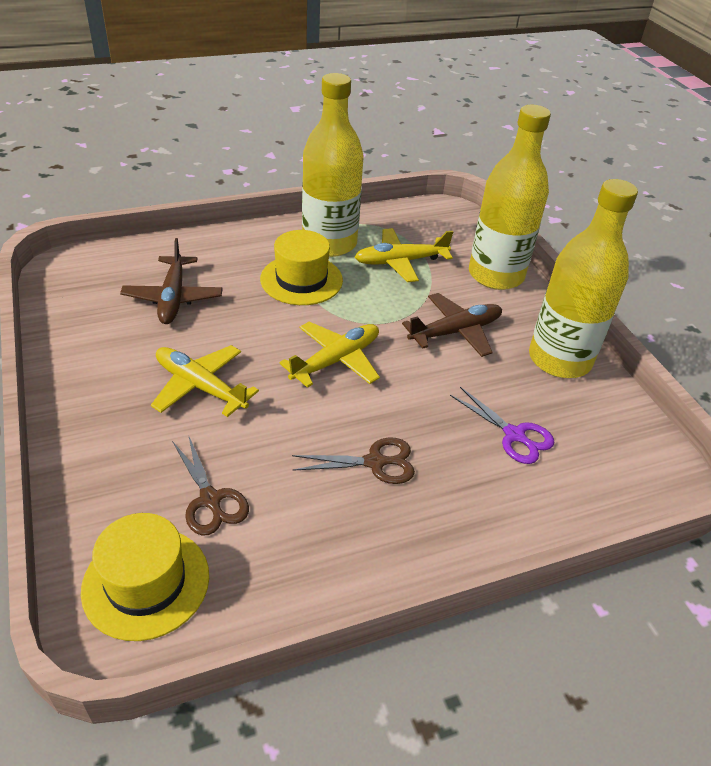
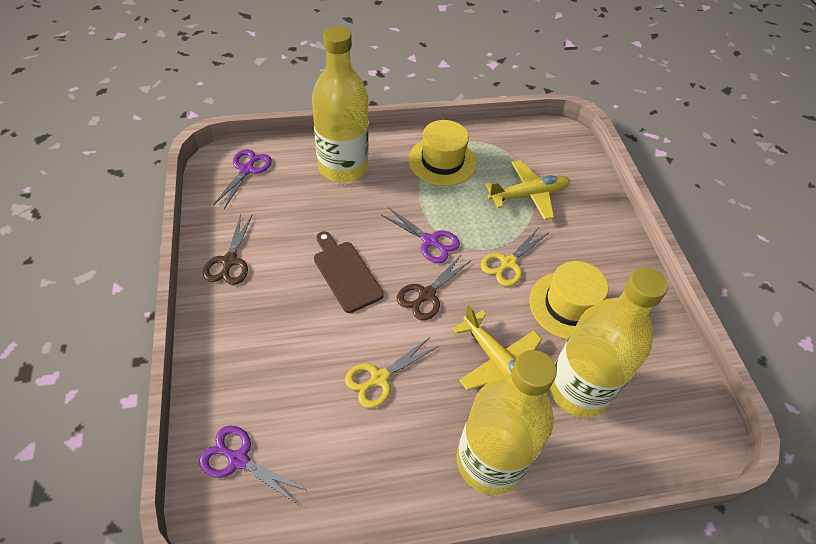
brown cutting board: 0 -> 1
brown plane: 2 -> 0
purple scissors: 1 -> 3
yellow plane: 3 -> 2
yellow scissors: 0 -> 2

